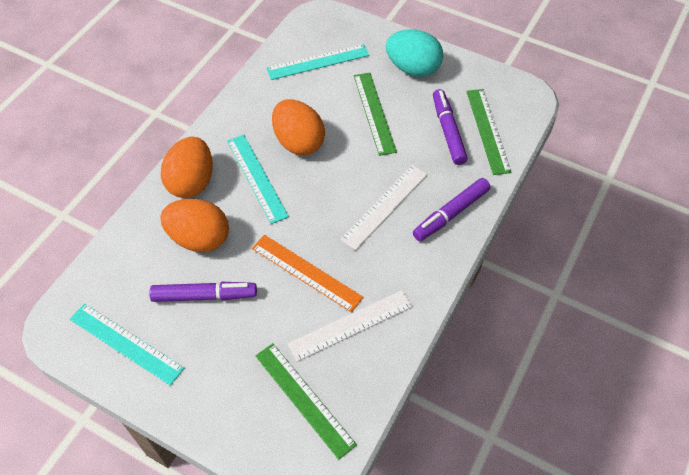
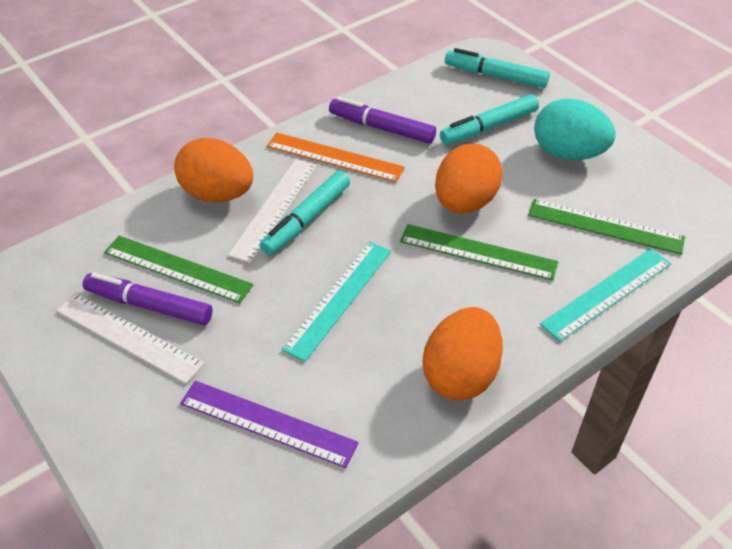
purple marker: 3 -> 2
purple ruler: 0 -> 1
turquoise marker: 0 -> 3
turquoise ruler: 3 -> 2

